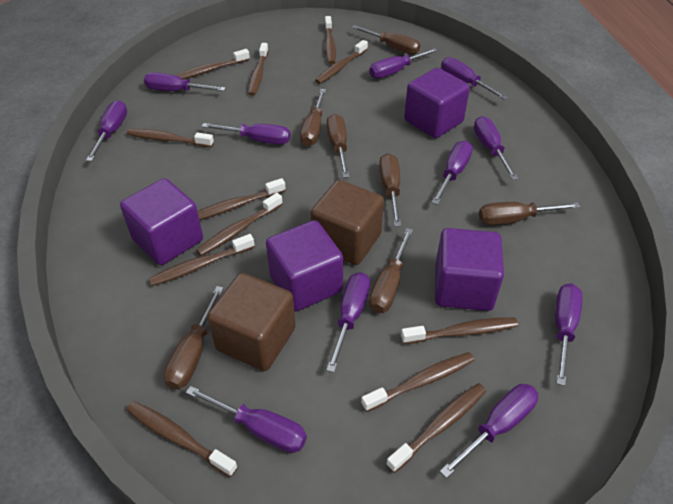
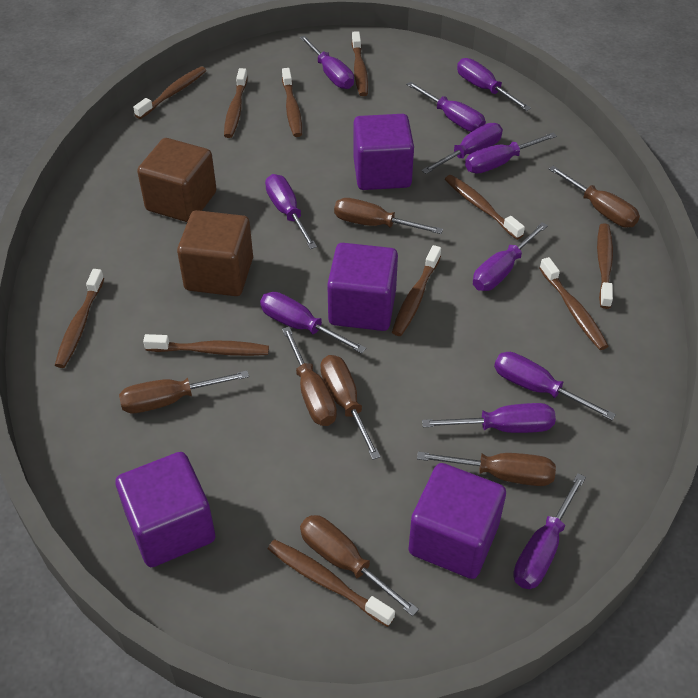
brown toothbrush: 12 -> 11

